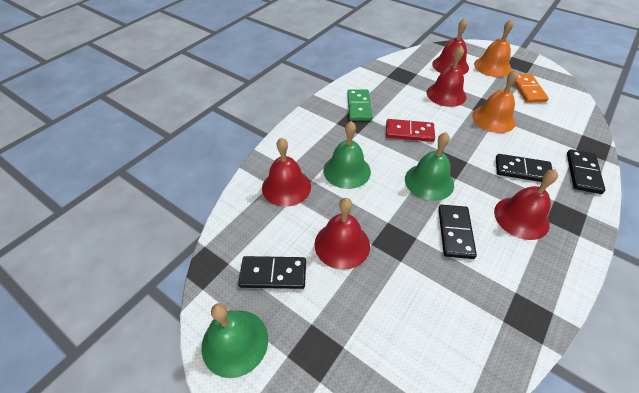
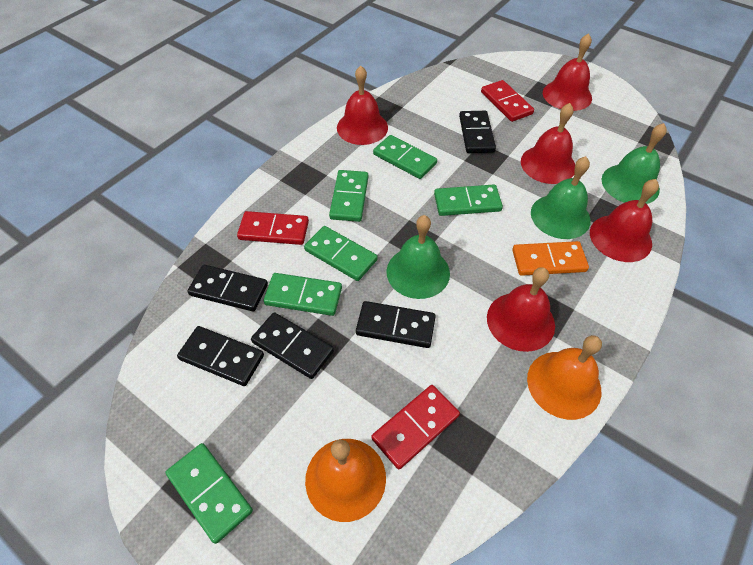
black domino: 4 -> 5
green domino: 1 -> 6
red domino: 1 -> 3

